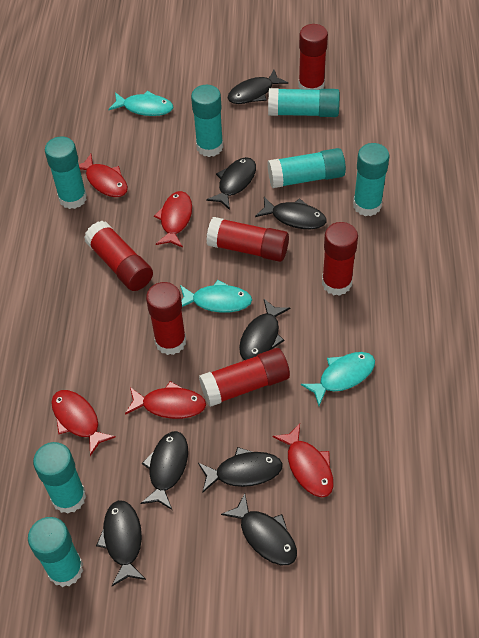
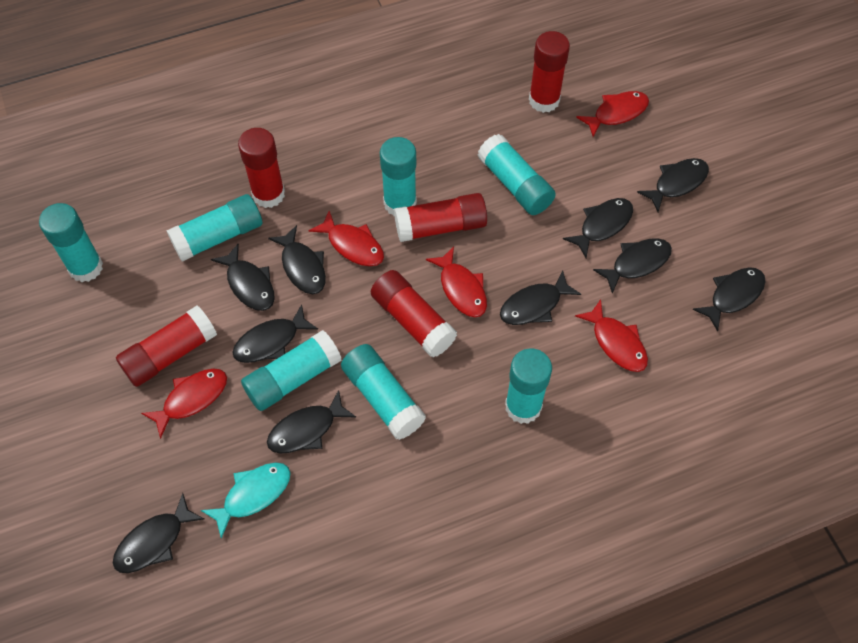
black fish: 8 -> 10
red glue stick: 6 -> 5
turquoise fish: 3 -> 1

